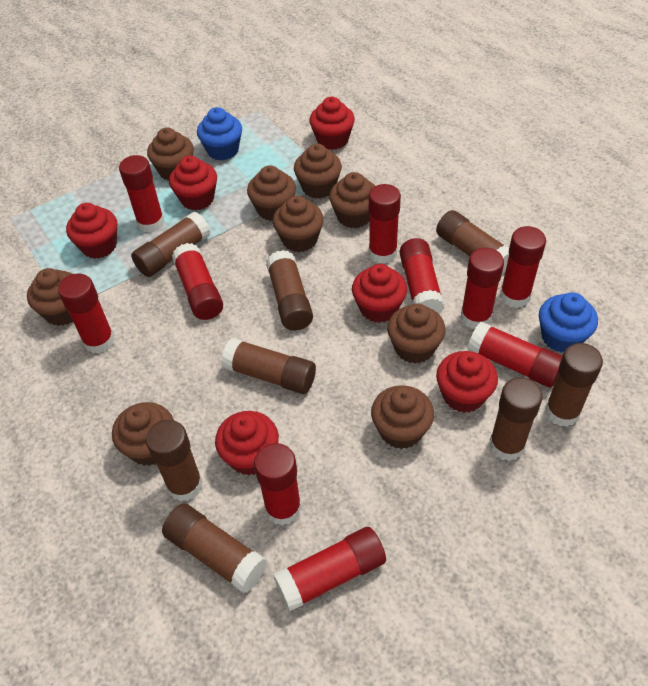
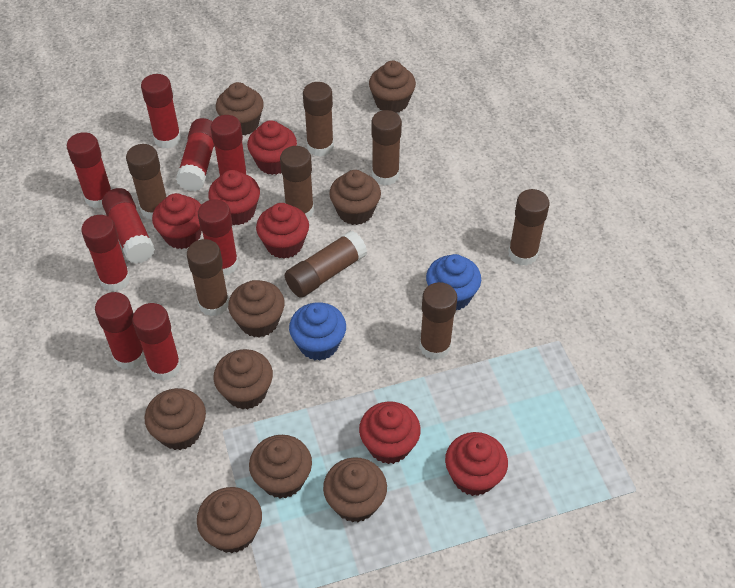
red glue stick: 10 -> 9

